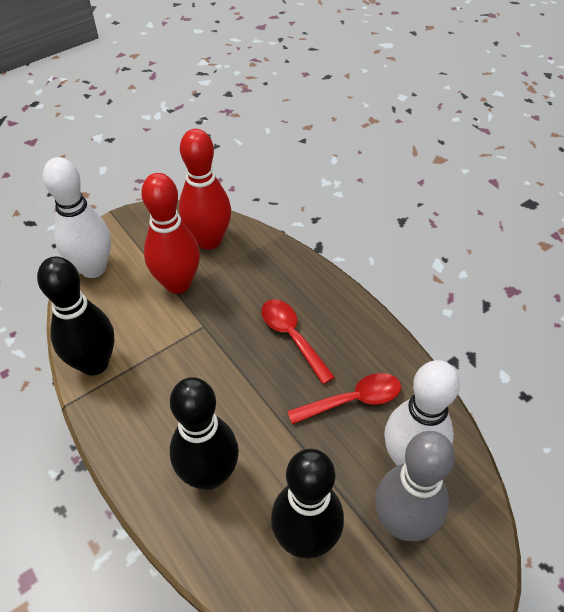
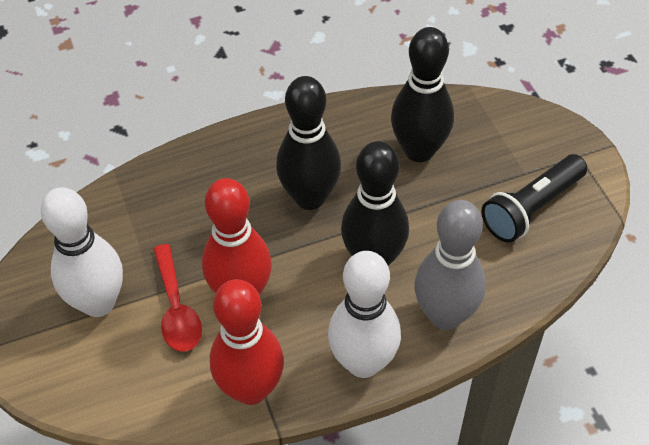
black flashlight: 0 -> 1
red spoon: 2 -> 1

